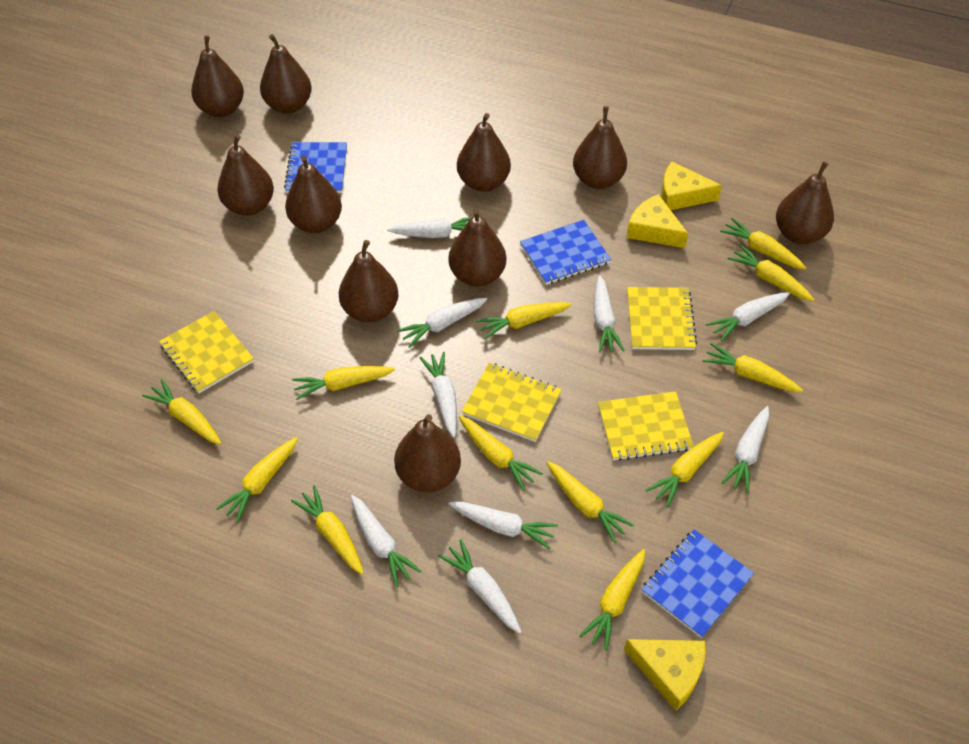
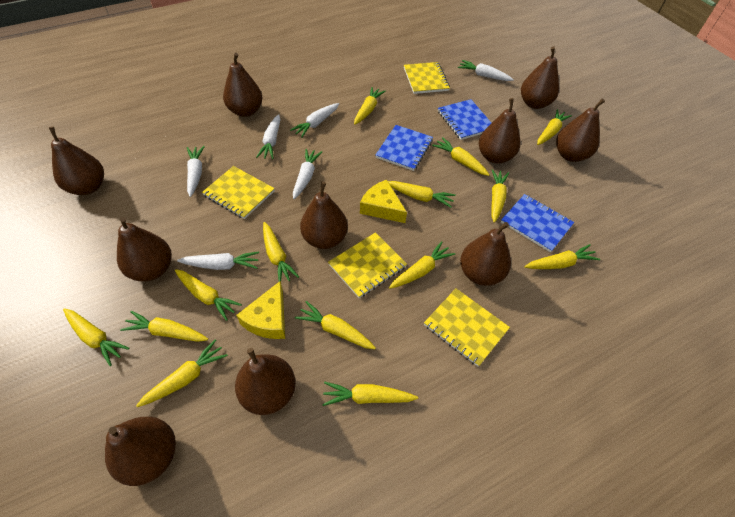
white carrot: 9 -> 6
yellow carrot: 12 -> 14
yellow cheese: 3 -> 2

